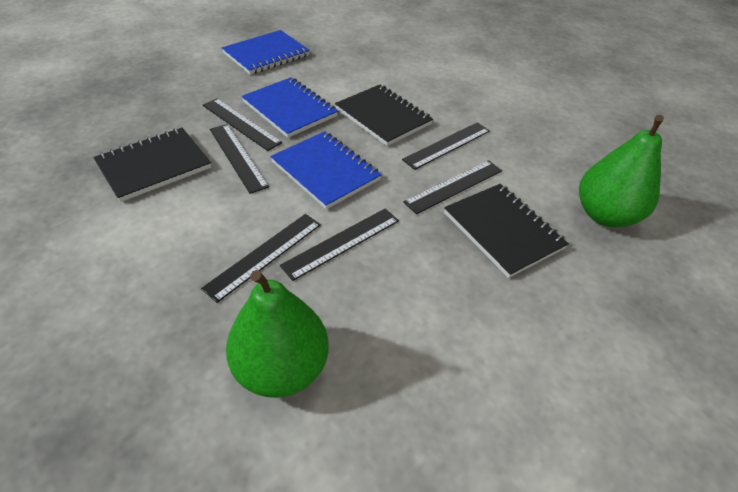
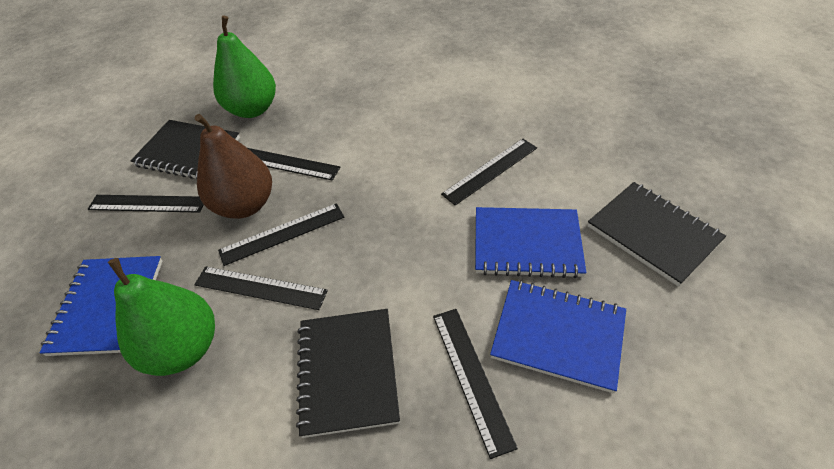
brown pear: 0 -> 1

